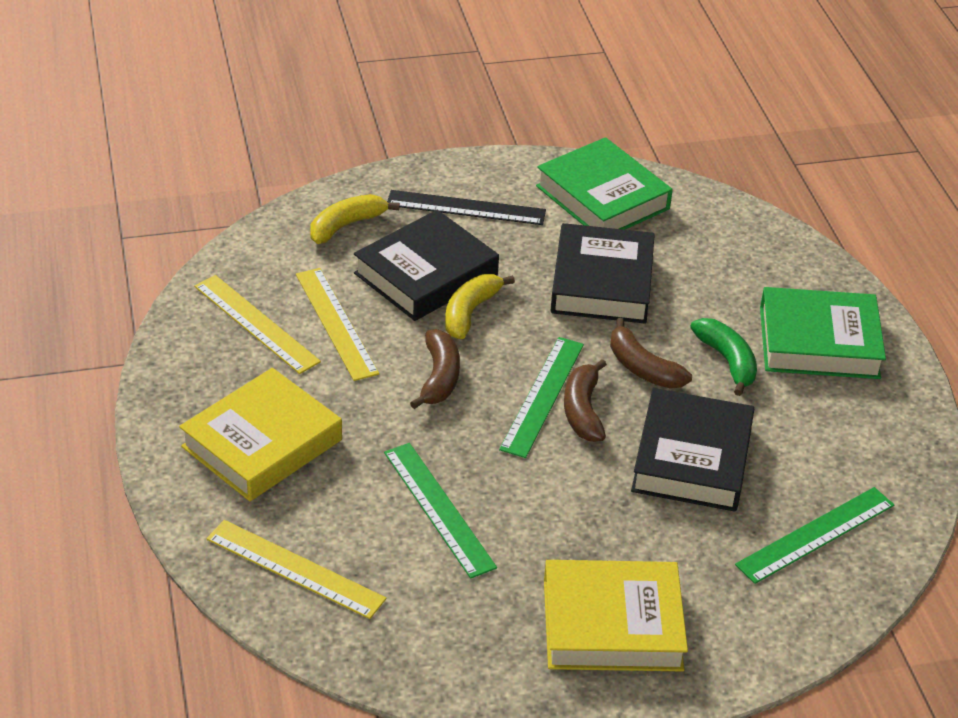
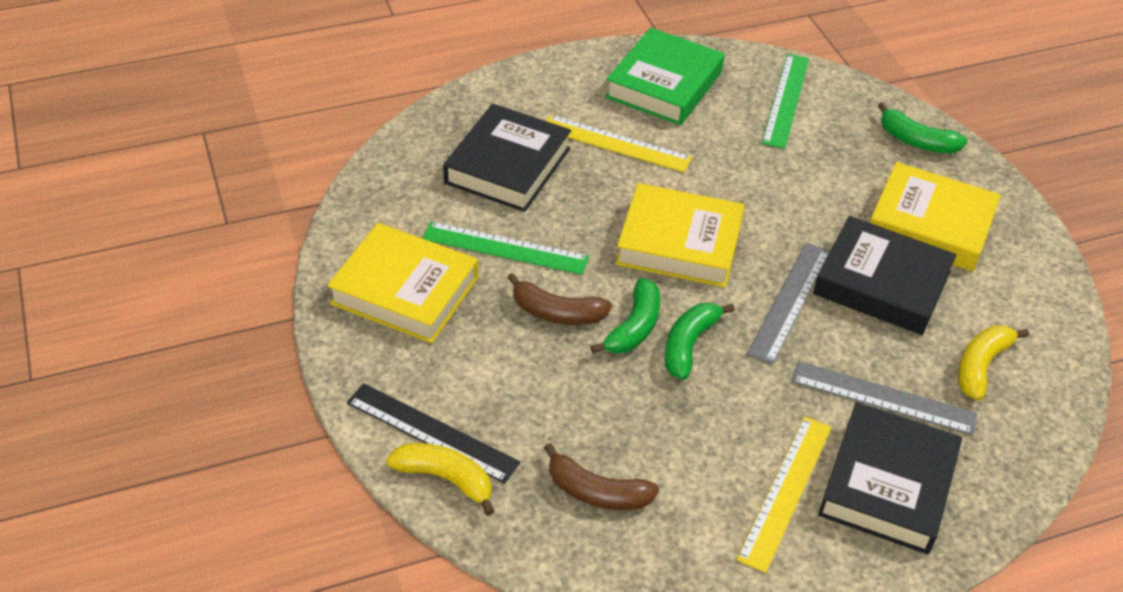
brown banana: 3 -> 2
green banana: 1 -> 3
green book: 2 -> 1
green ruler: 3 -> 2
grey ruler: 0 -> 2
yellow book: 2 -> 3
yellow ruler: 3 -> 2

